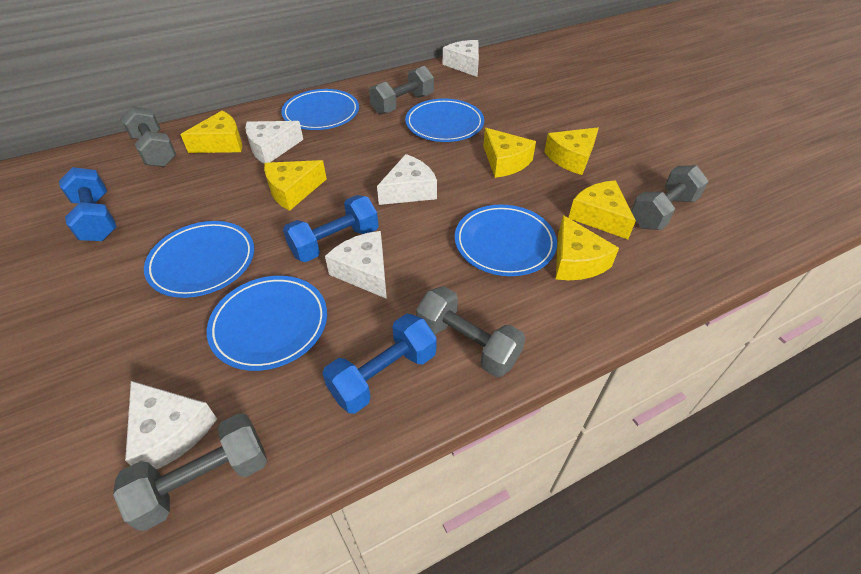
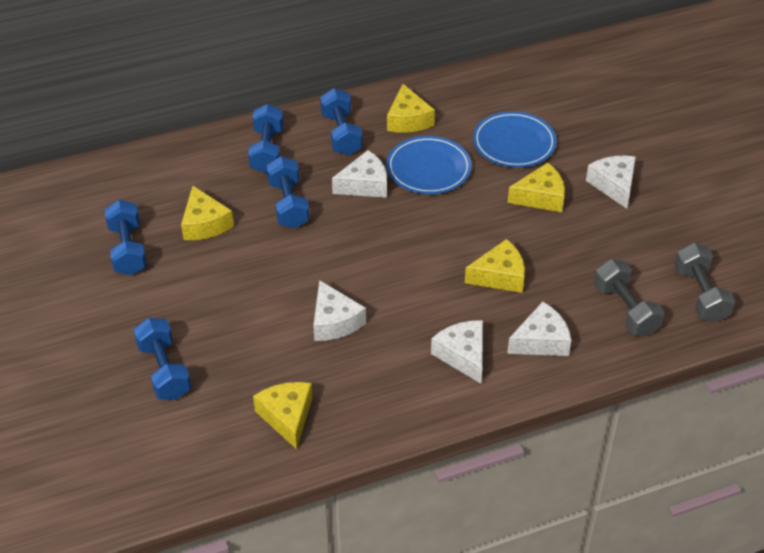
blue dumbbell: 3 -> 5
blue plate: 5 -> 2
grey dumbbell: 5 -> 2
yellow cheese: 6 -> 5

